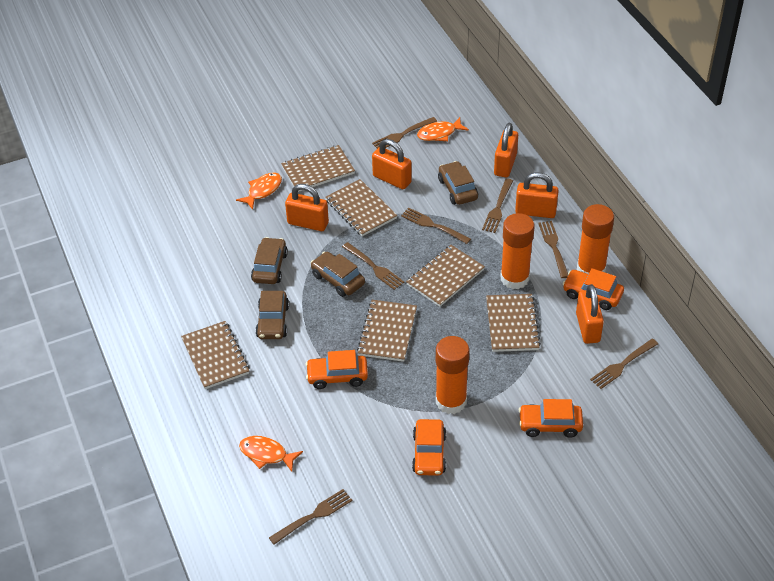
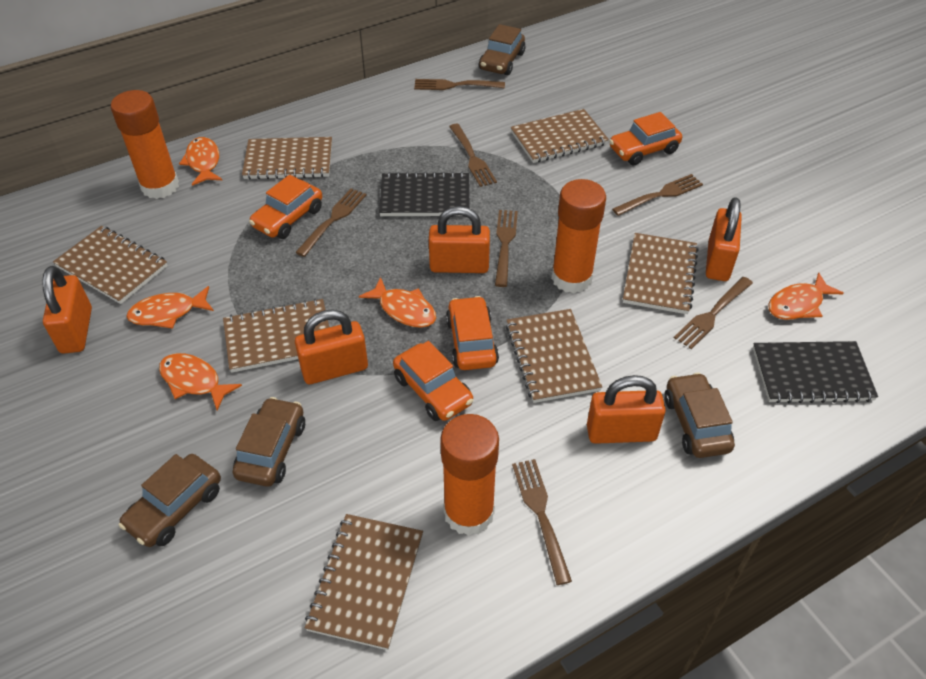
black notebook: 0 -> 2
brown notebook: 6 -> 7
orange fish: 3 -> 5

